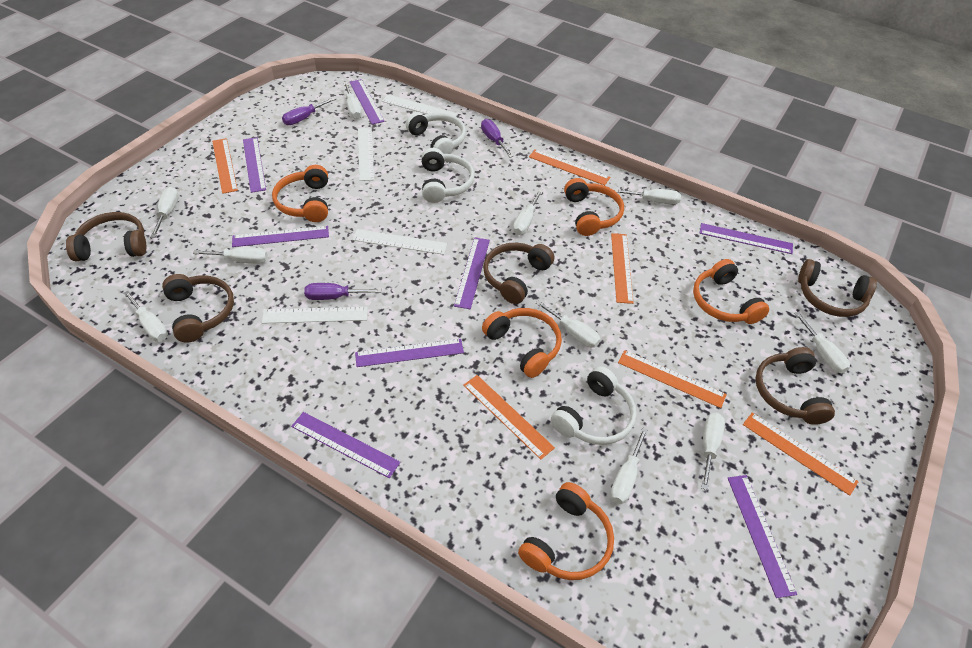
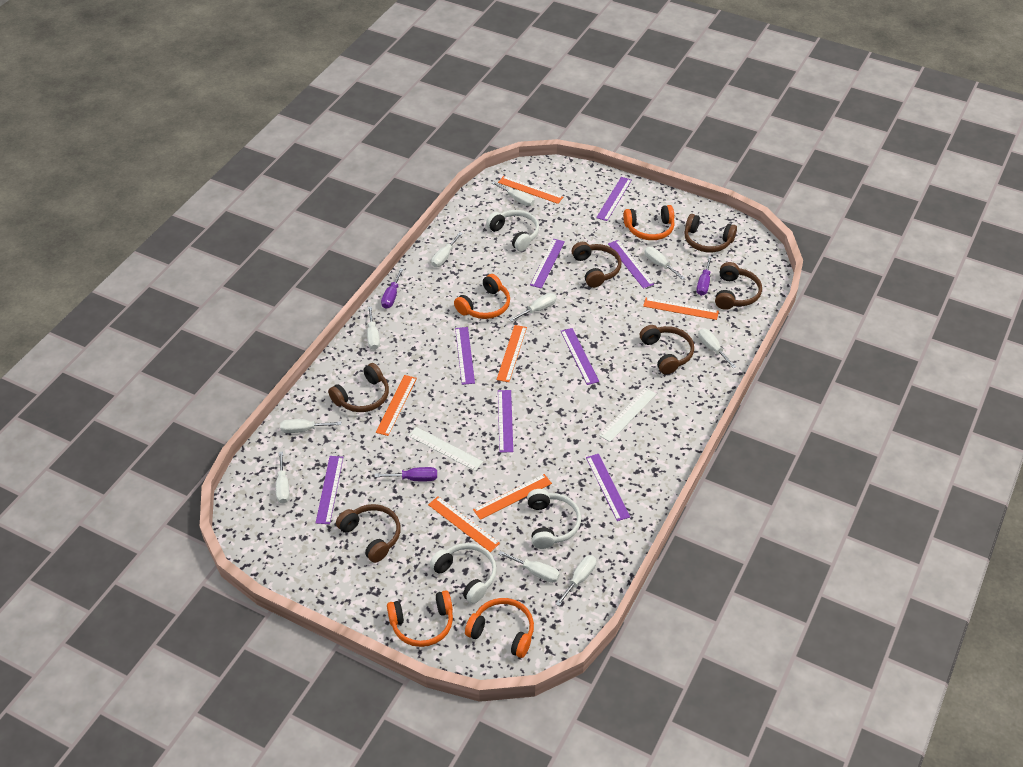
brown headphones: 5 -> 6
orange headphones: 5 -> 4
white ruler: 4 -> 2

